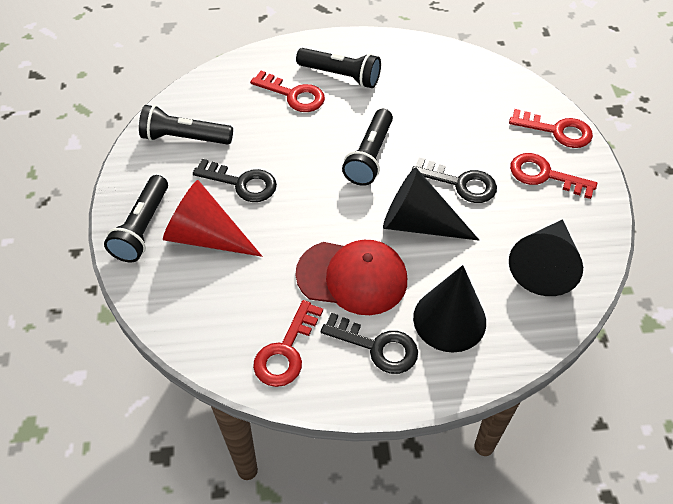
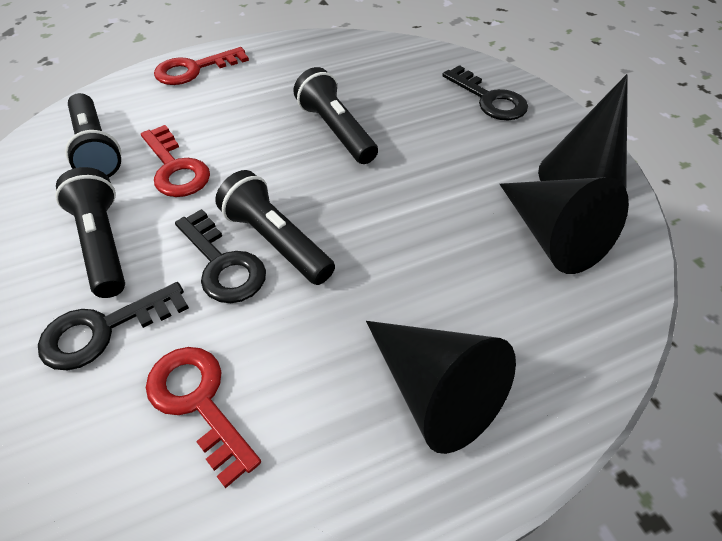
red cap: 1 -> 0
red cone: 1 -> 0
red key: 4 -> 3

